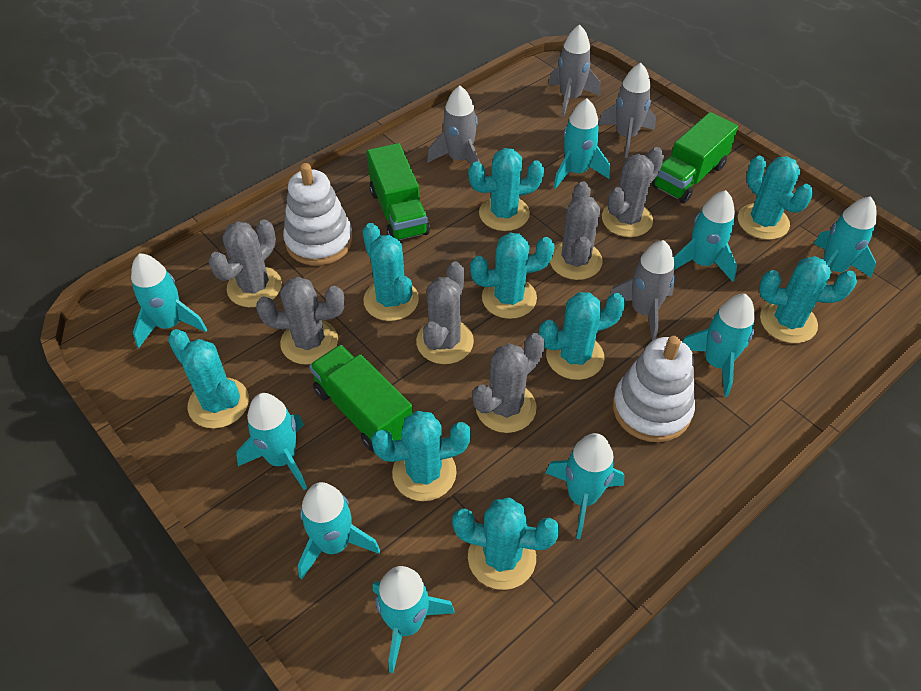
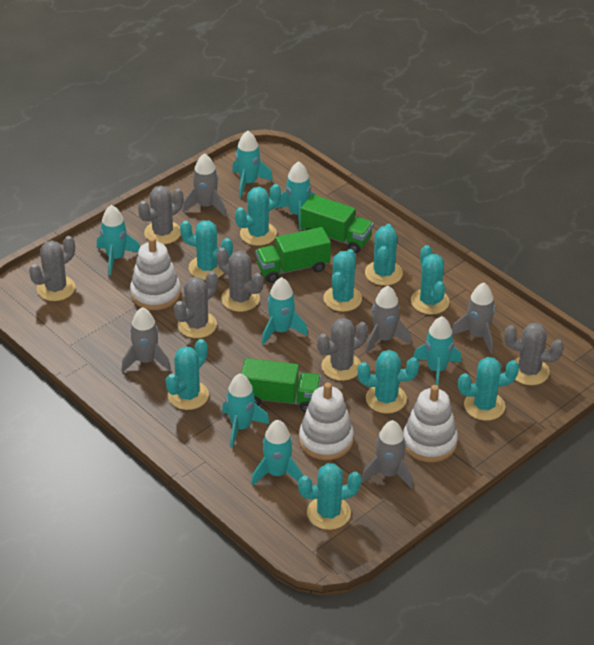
grey rocket: 4 -> 5
turquoise rocket: 9 -> 7
white stacking toy: 2 -> 3

